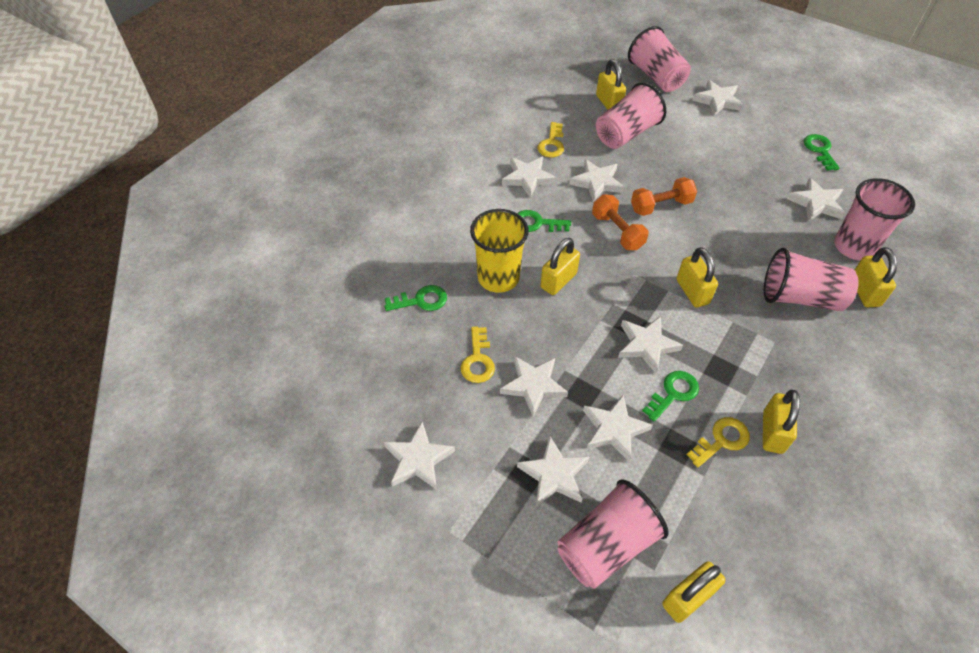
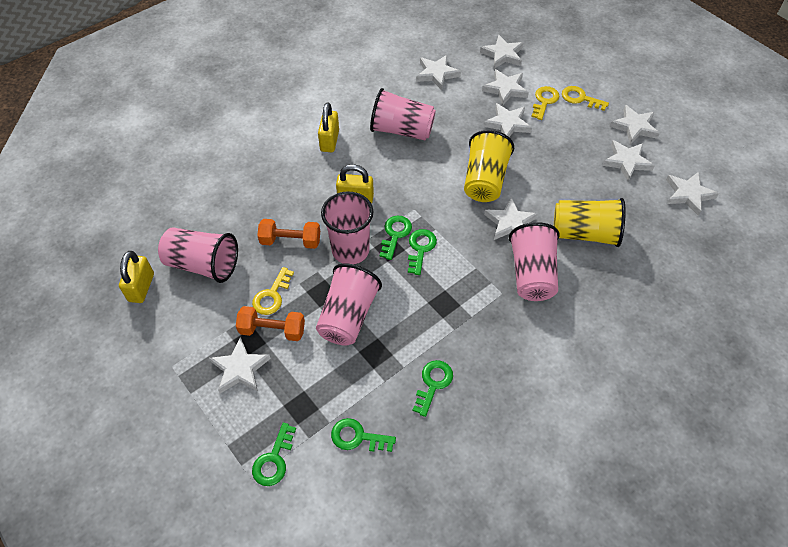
green key: 4 -> 5
yellow cup: 1 -> 2
yellow padlock: 6 -> 3

